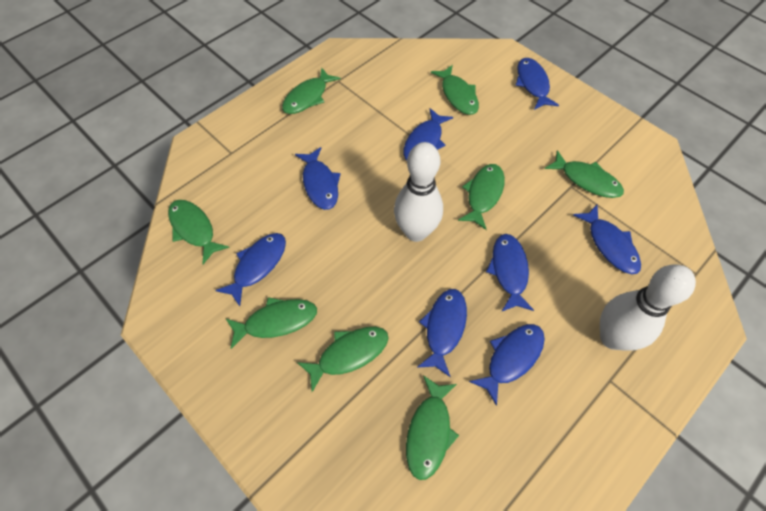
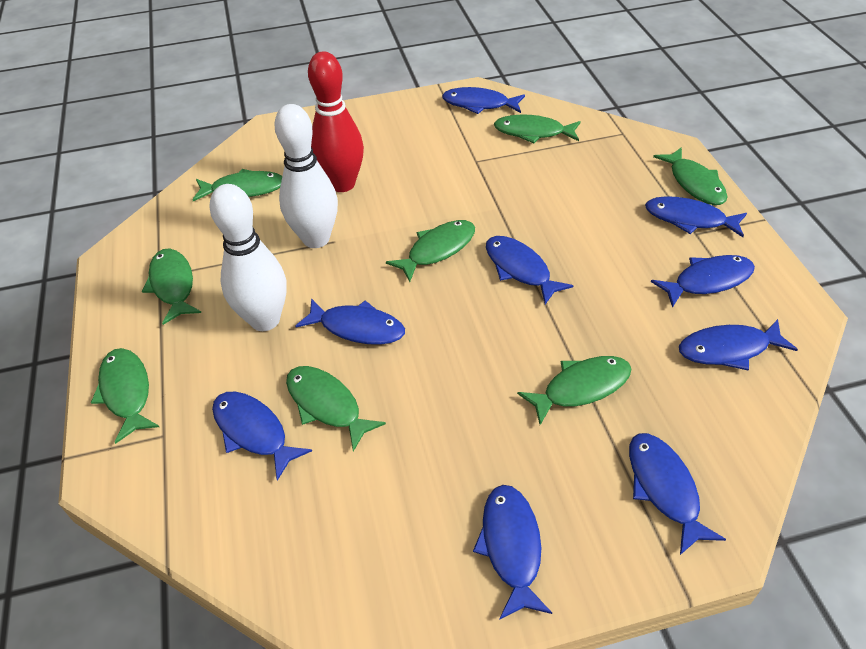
blue fish: 8 -> 9
red bowling pin: 0 -> 1

